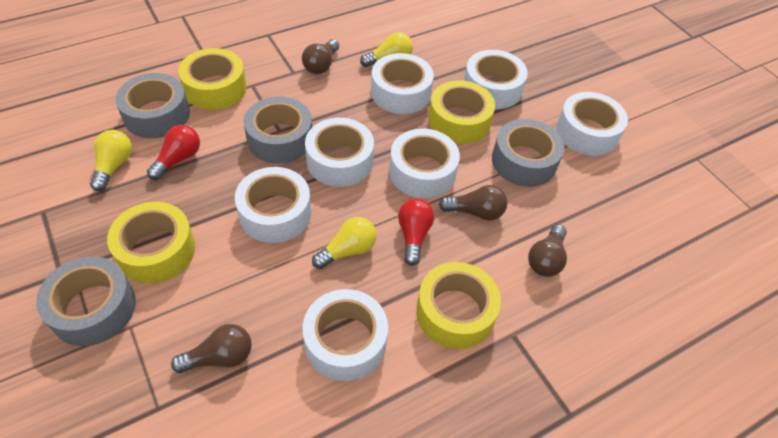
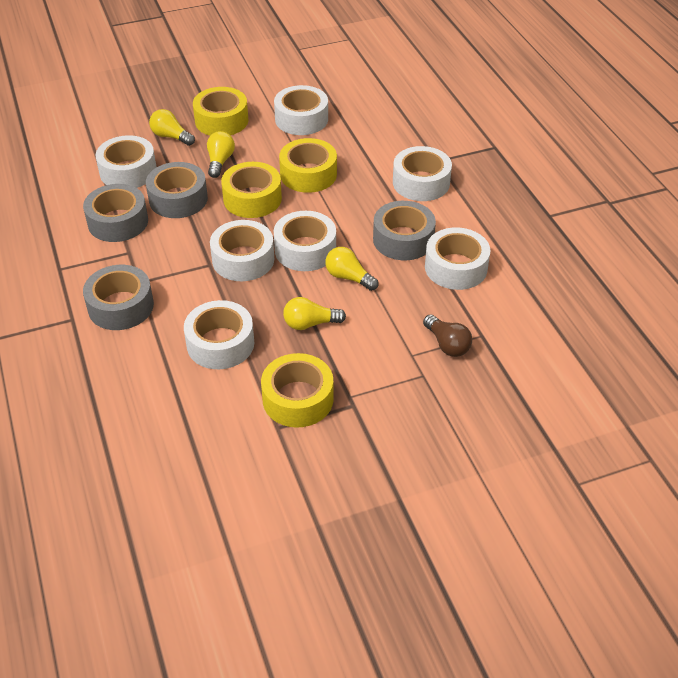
brown light bulb: 4 -> 1
red light bulb: 2 -> 0
yellow light bulb: 3 -> 4

